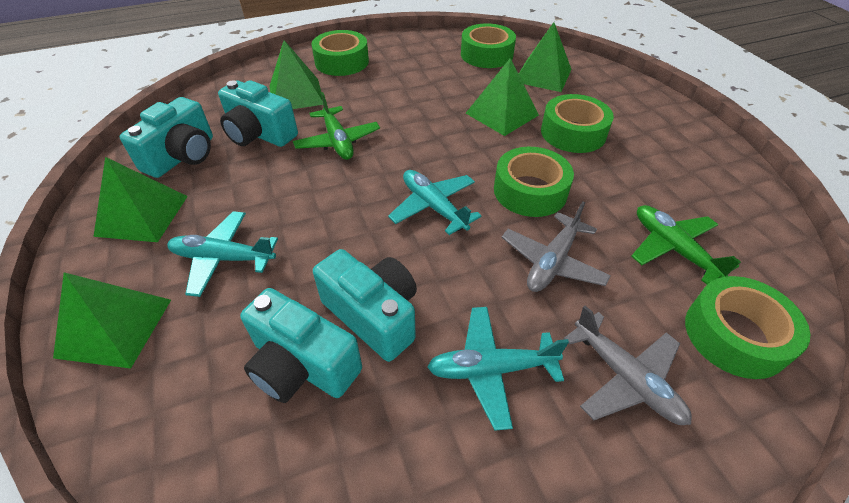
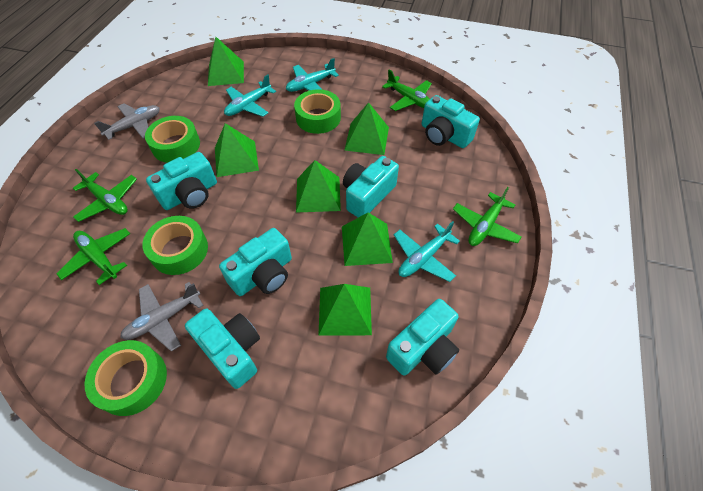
green plane: 2 -> 4
green pyramid: 5 -> 6
green tape: 5 -> 4
turquoise camera: 4 -> 6

